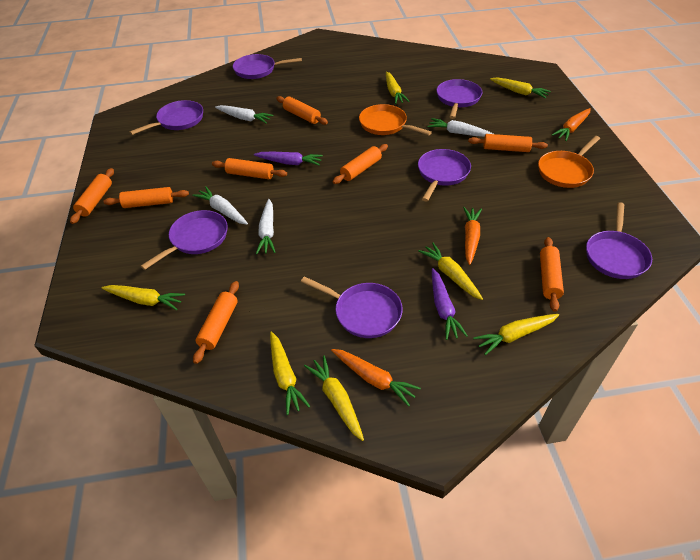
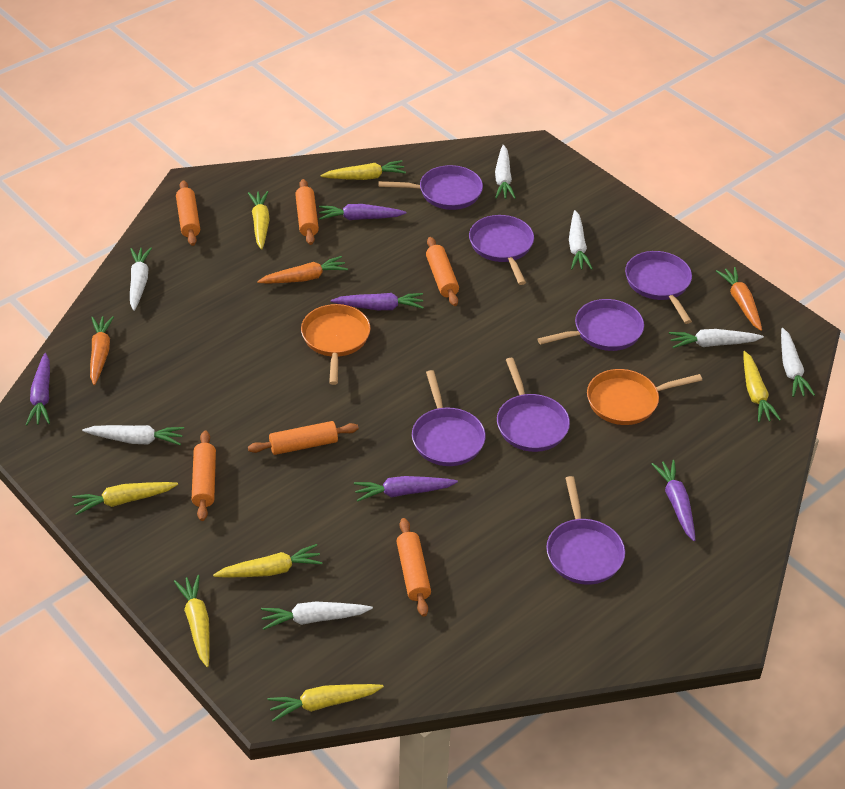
orange rolling pin: 8 -> 6
purple carrot: 2 -> 5
white carrot: 4 -> 7

